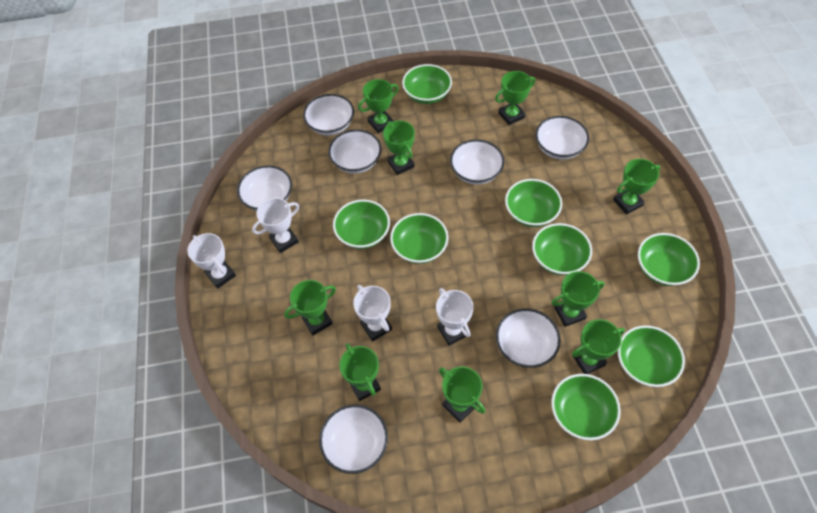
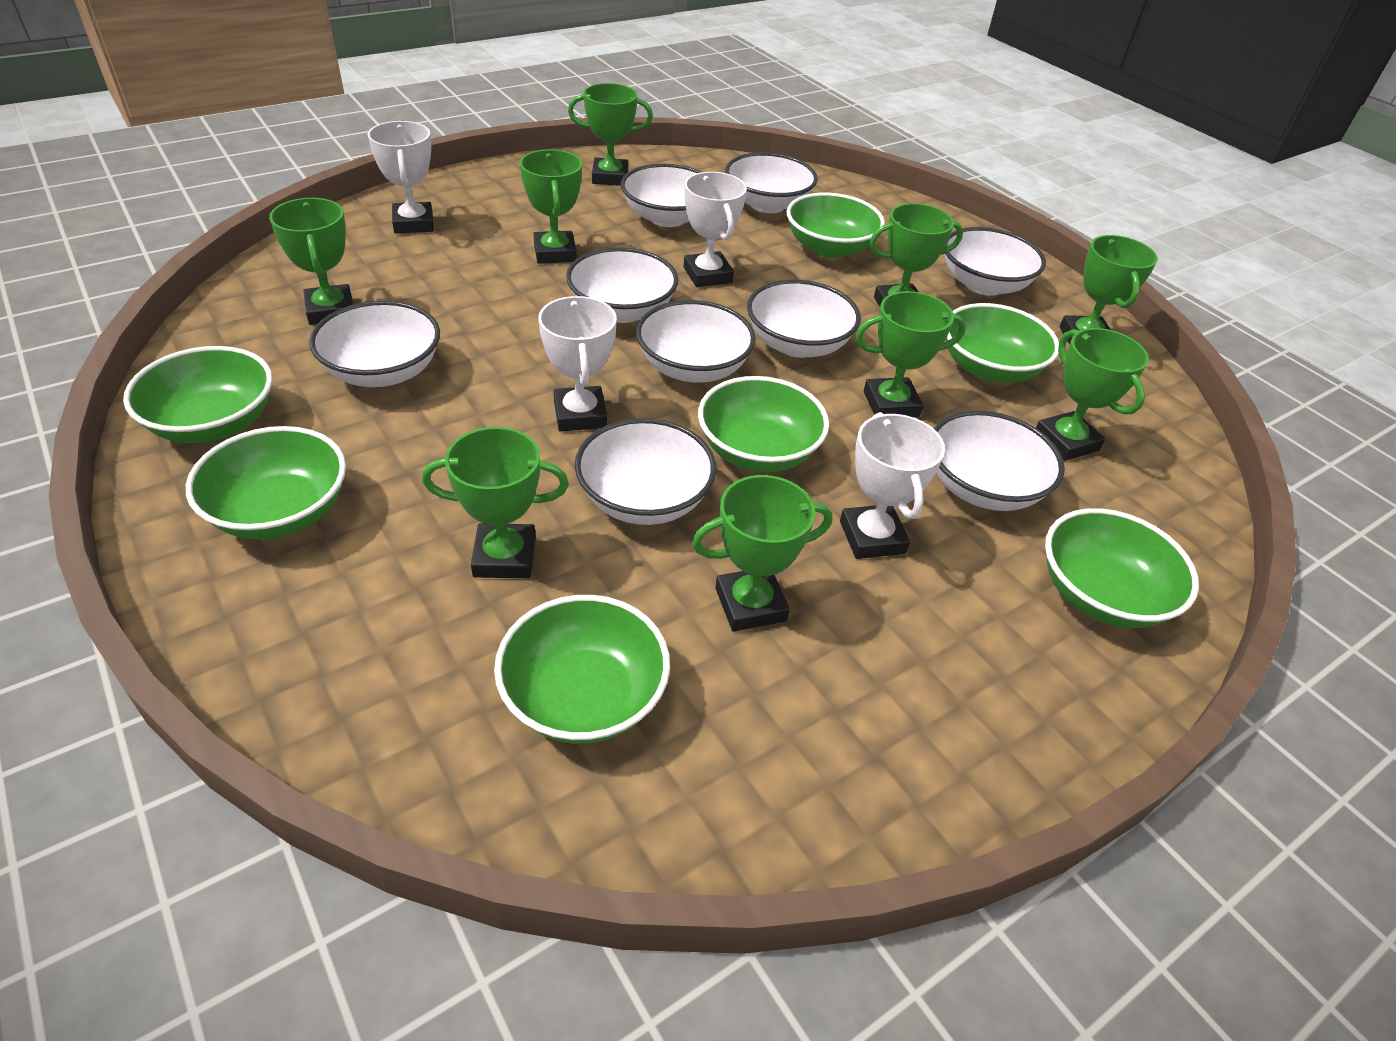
green bowl: 8 -> 7
white bowl: 7 -> 9

